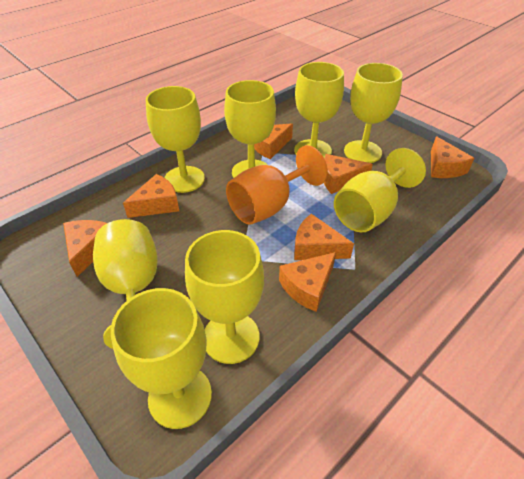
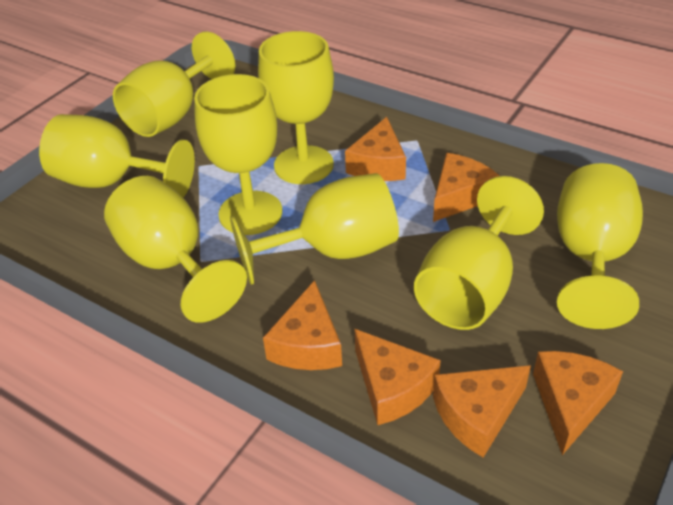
orange cheese: 7 -> 6
orange goblet: 1 -> 0

